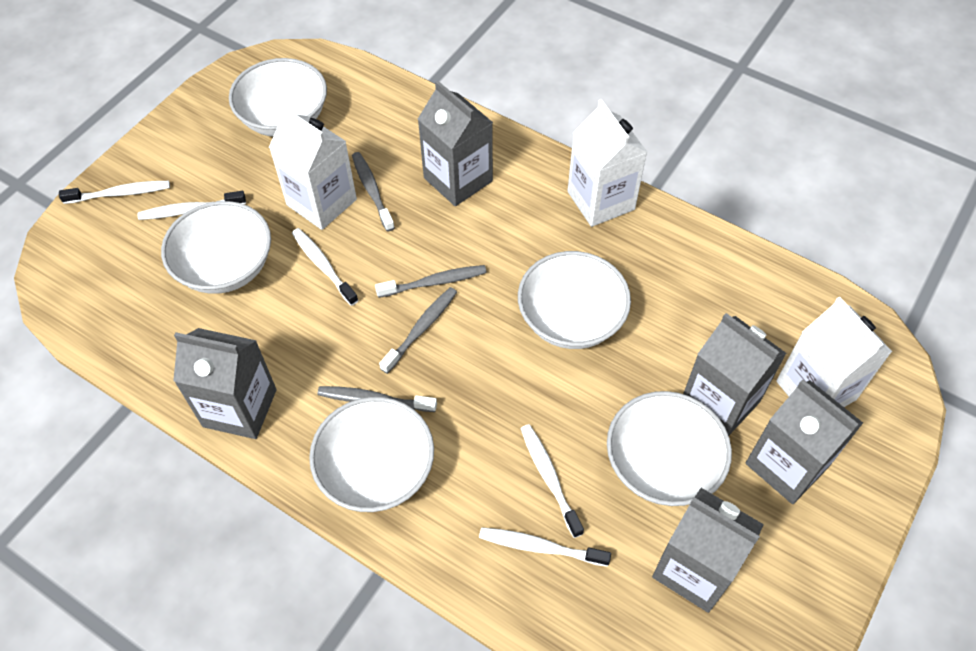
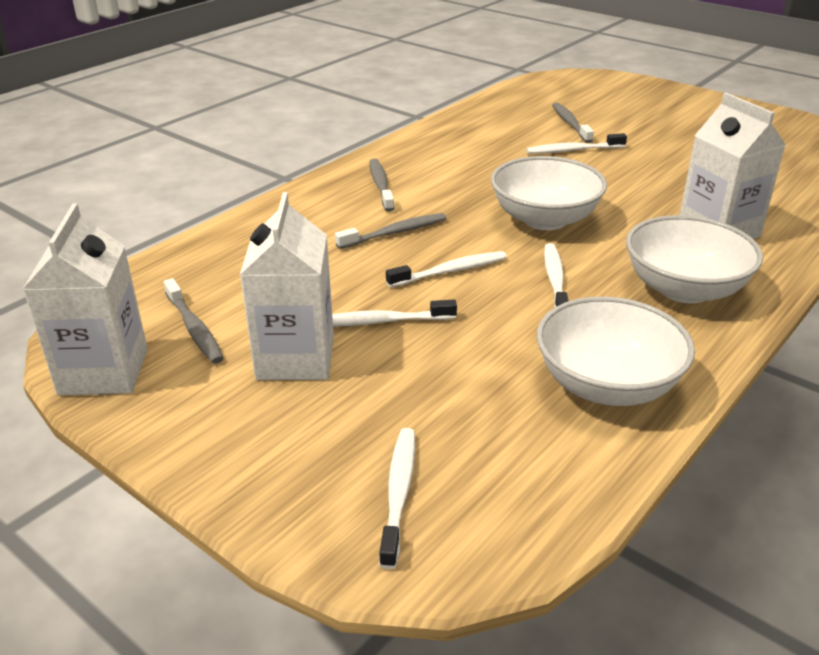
grey carton: 5 -> 0
white bowl: 5 -> 3

